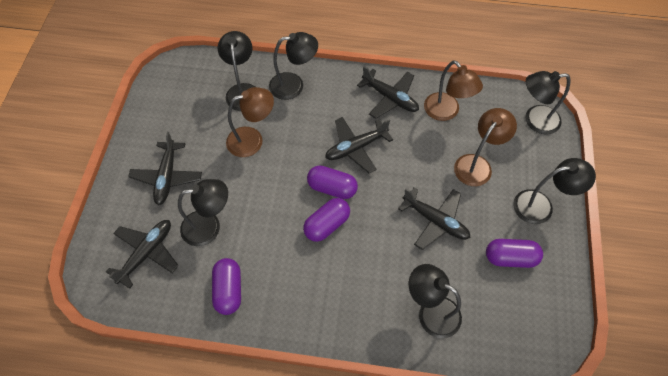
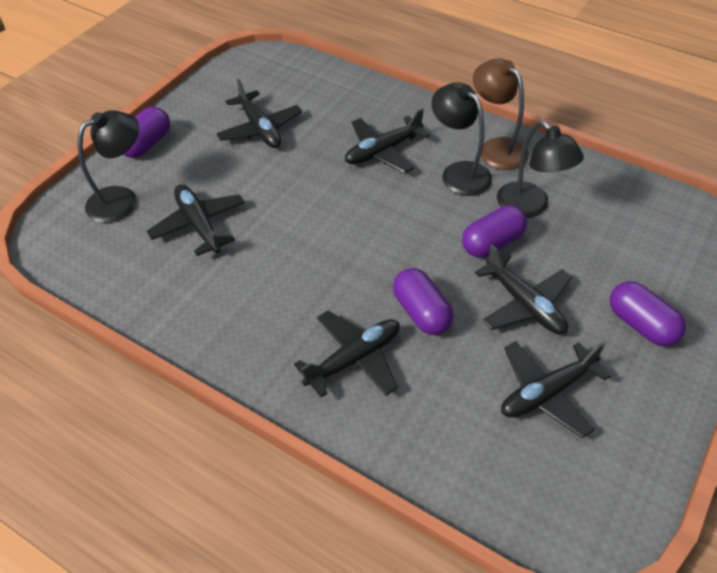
black lamp: 6 -> 3
black plane: 5 -> 6
brown lamp: 3 -> 1

